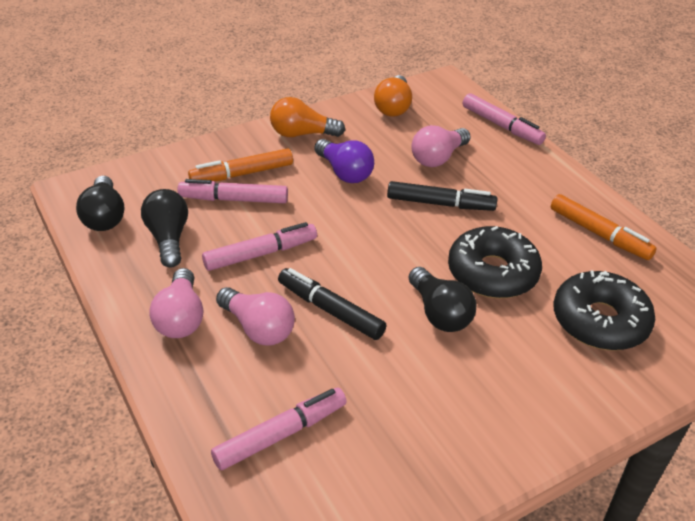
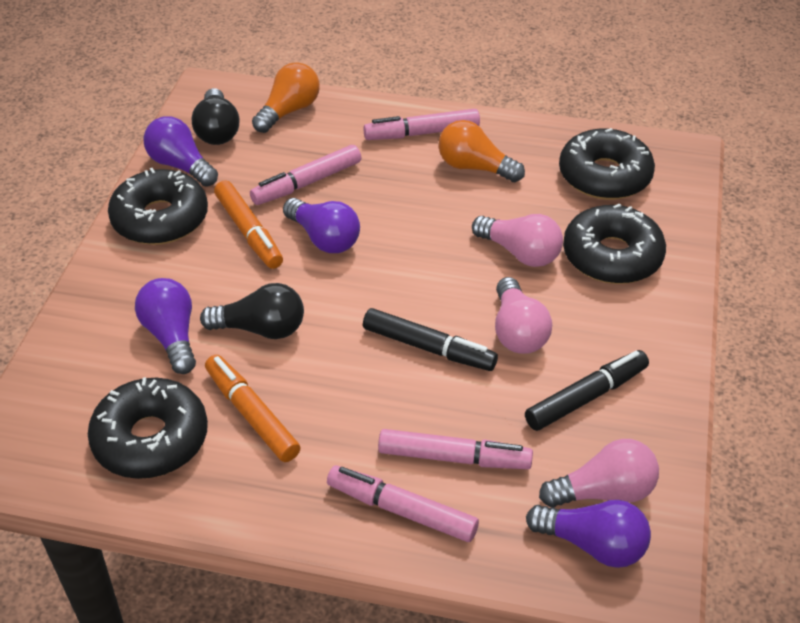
black donut: 2 -> 4
black light bulb: 3 -> 2
purple light bulb: 1 -> 4

